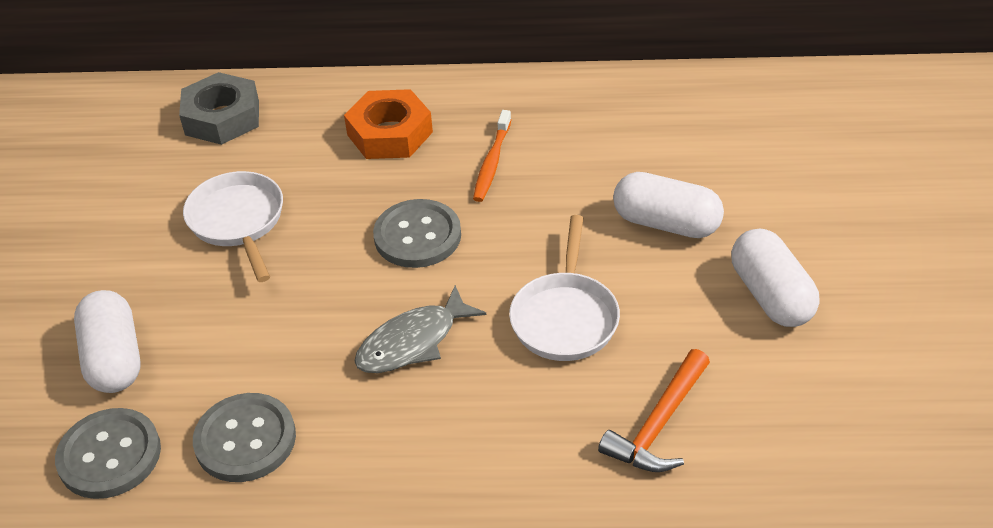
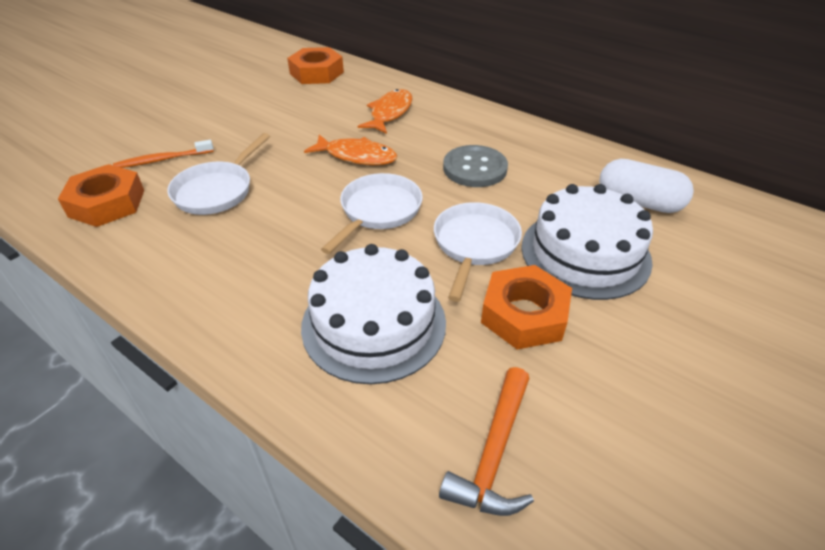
grey button: 3 -> 1
grey fish: 1 -> 0
grey nut: 1 -> 0
orange fish: 0 -> 2
orange nut: 1 -> 3
white cake: 0 -> 2
white capsule: 3 -> 1
white pan: 2 -> 3

